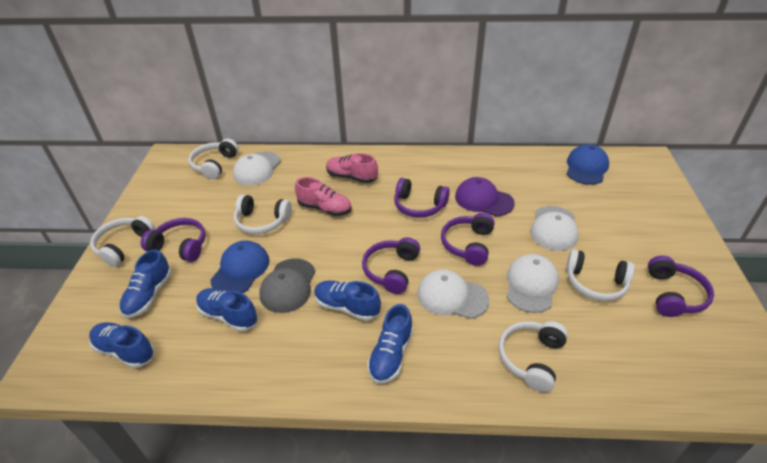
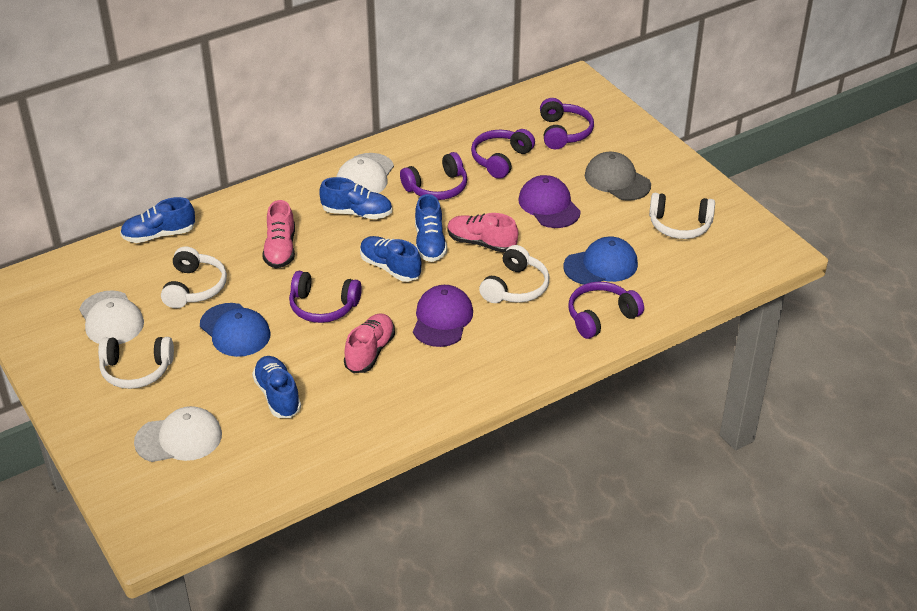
pink shoe: 2 -> 3
purple cap: 1 -> 2
white cap: 4 -> 3
white headphones: 5 -> 4

